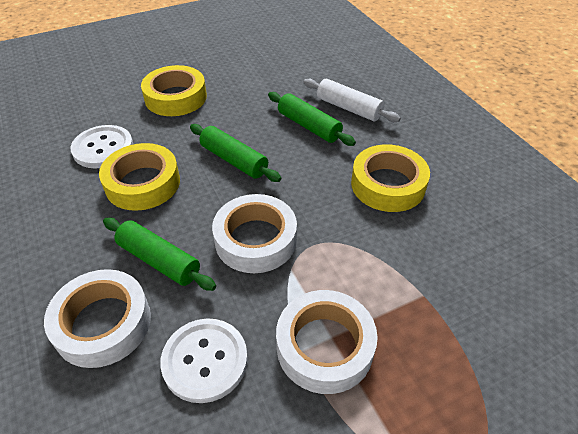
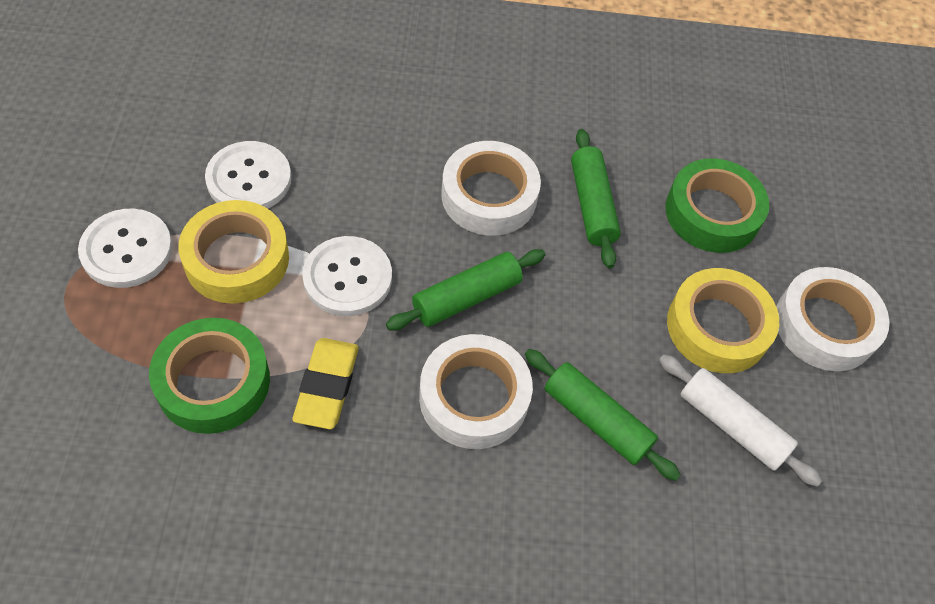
green tape: 0 -> 2
white button: 2 -> 3
yellow eraser: 0 -> 1
yellow tape: 3 -> 2

